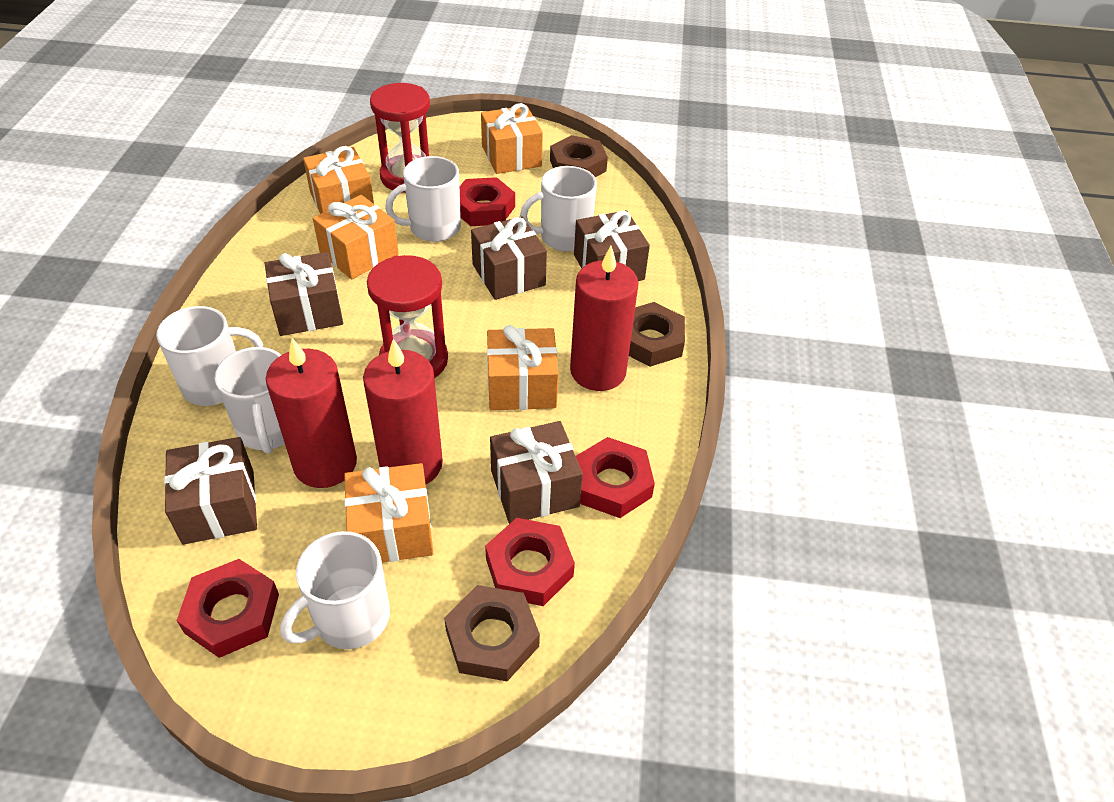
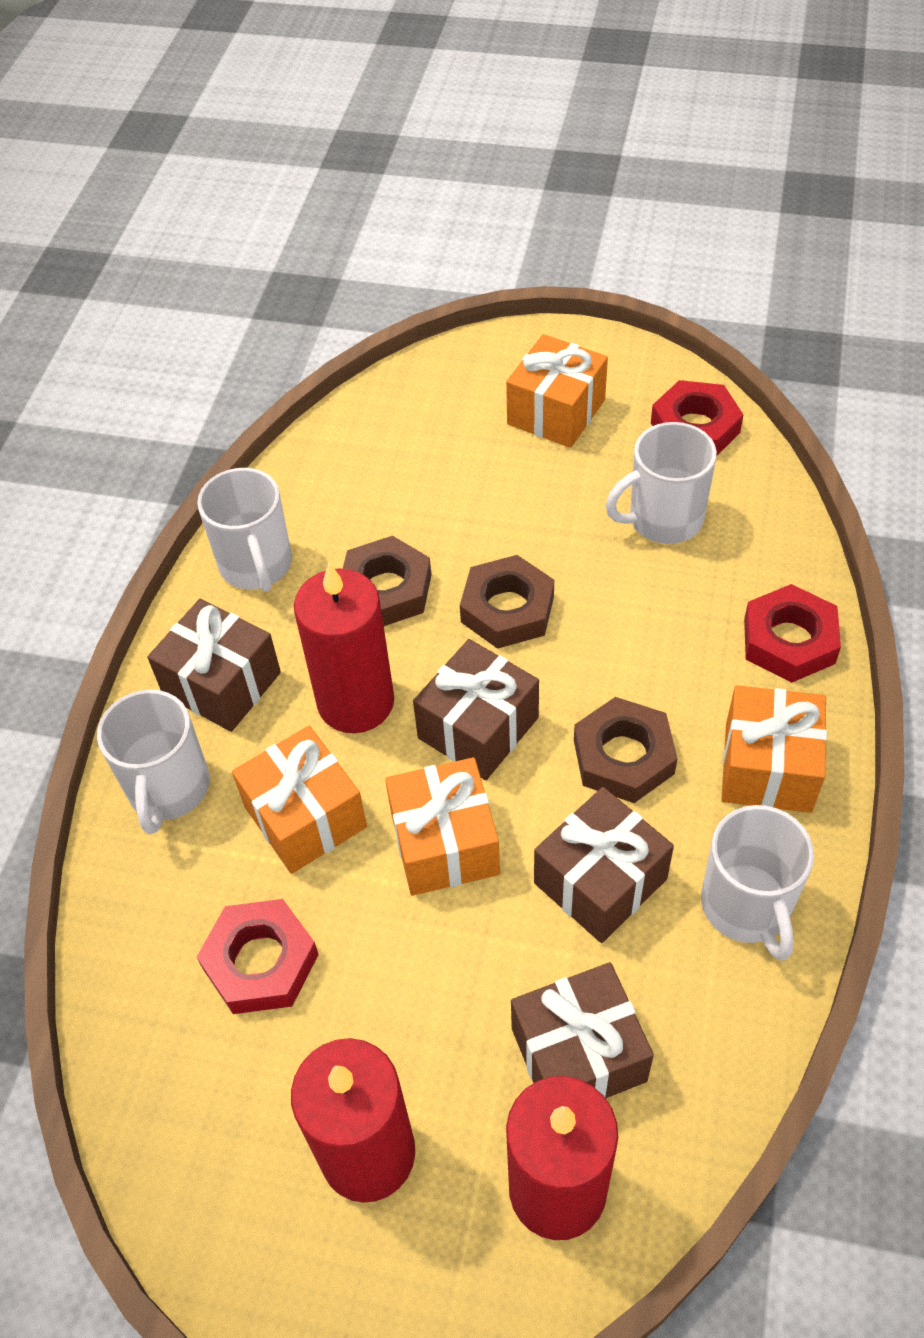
brown gift: 5 -> 4
orange gift: 5 -> 4
red hourglass: 2 -> 0
red nut: 4 -> 3
white mug: 5 -> 4

